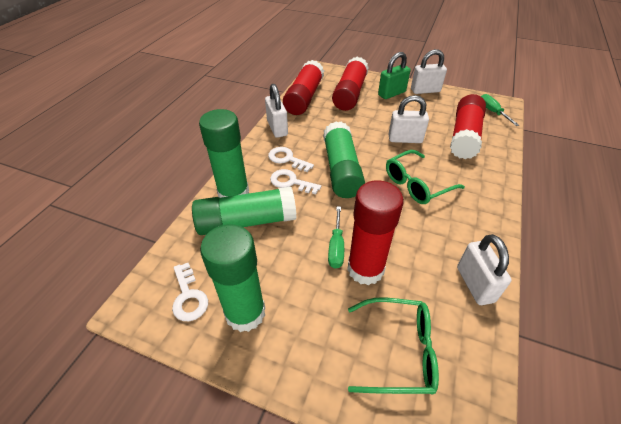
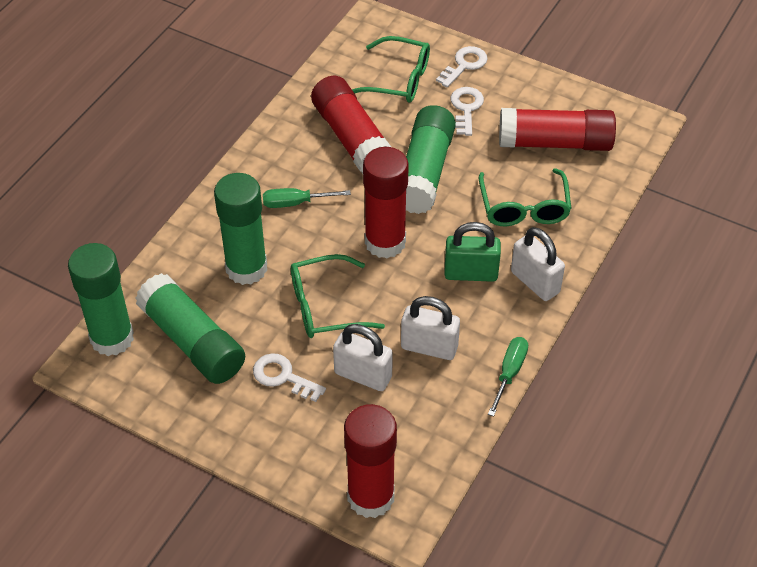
green glasses: 2 -> 3
white padlock: 4 -> 3

